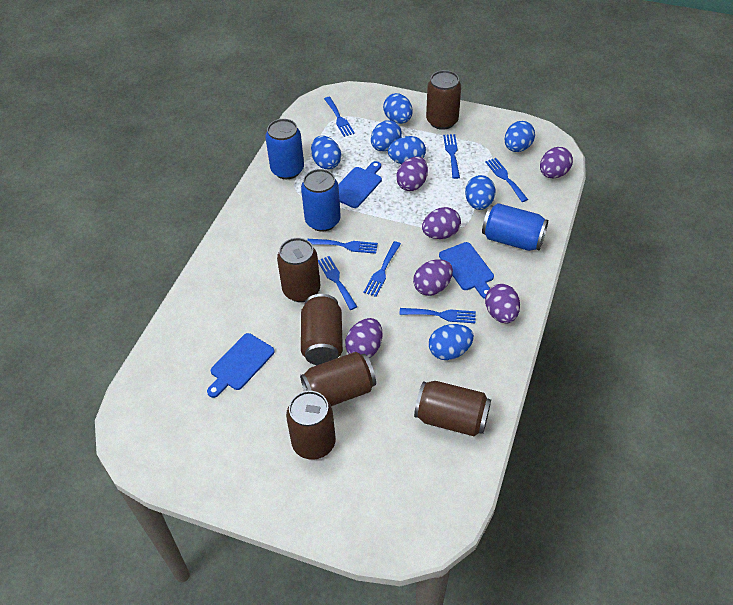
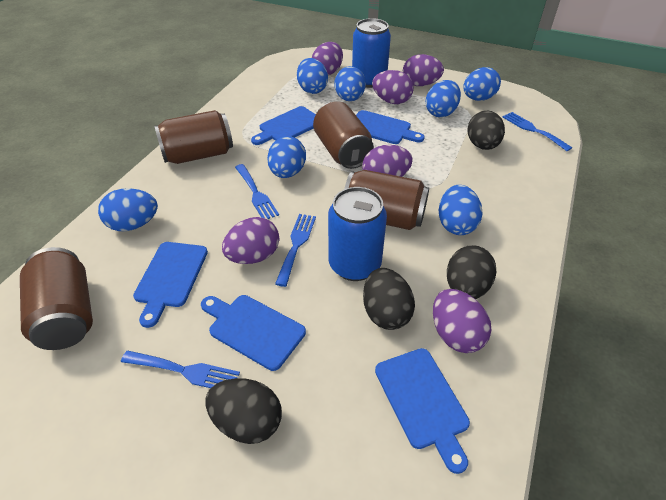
black egg: 0 -> 4
blue can: 3 -> 2
blue cutting board: 3 -> 5
blue fork: 7 -> 4
brown can: 6 -> 4

